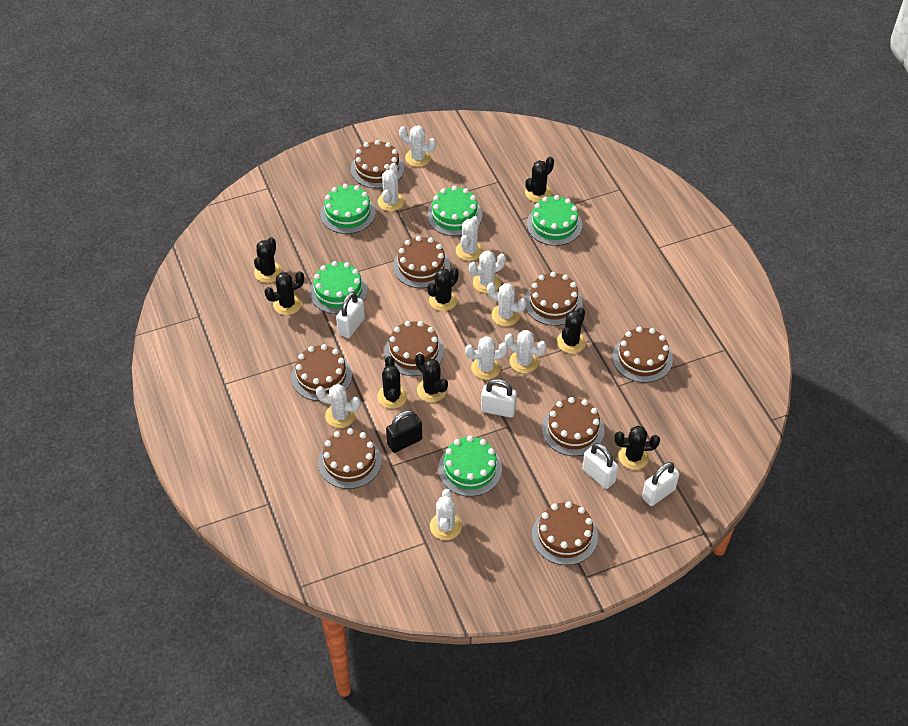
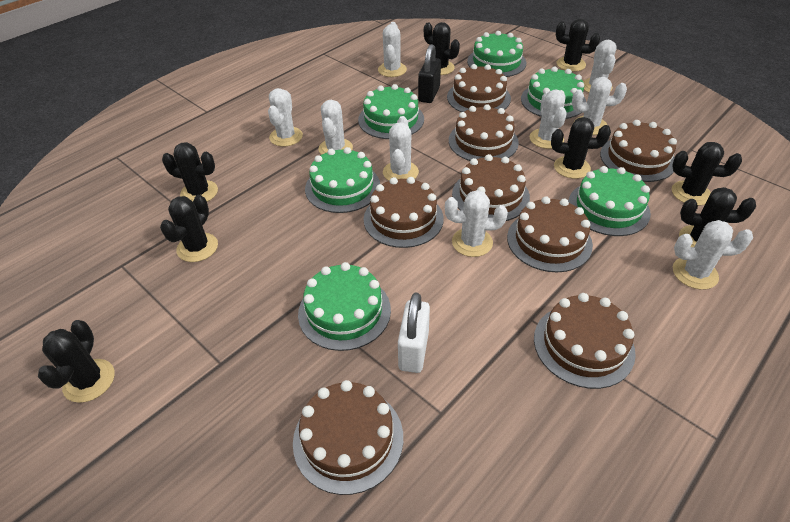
brown cake: 9 -> 8
green cake: 5 -> 6
white padlock: 4 -> 1

